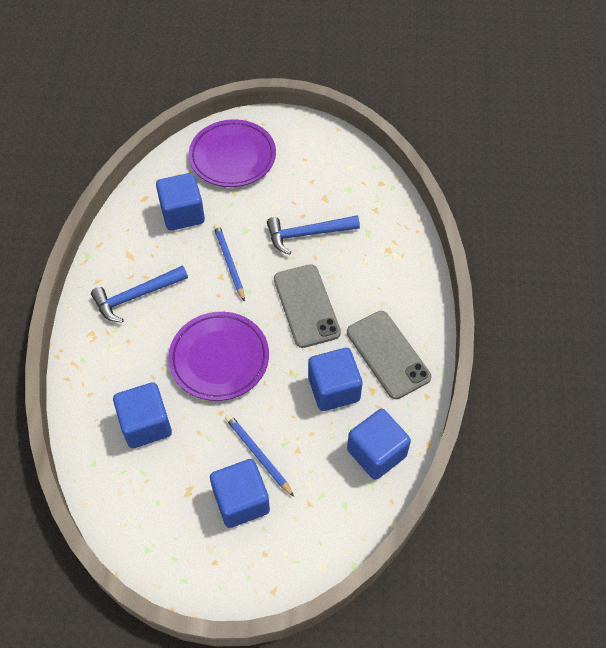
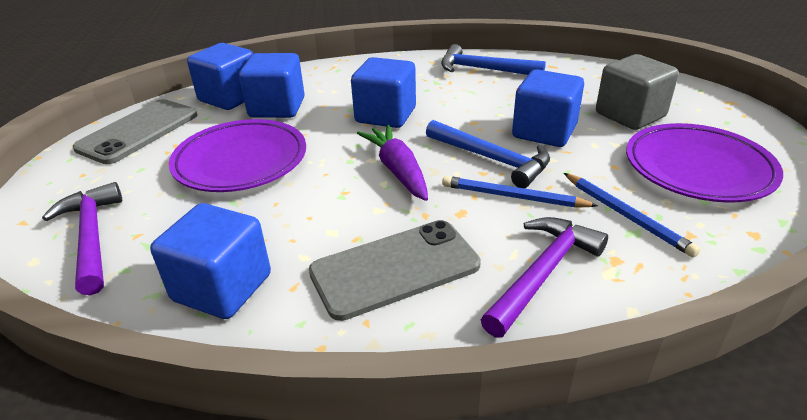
grey cube: 0 -> 1
purple carrot: 0 -> 1
purple hammer: 0 -> 2

